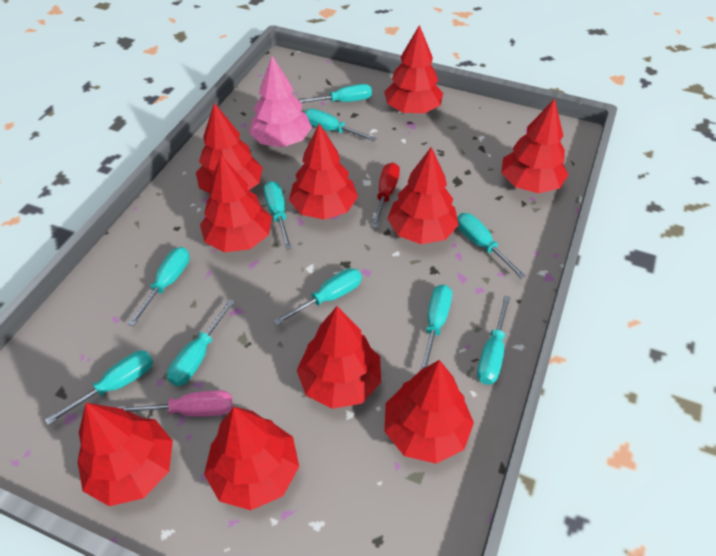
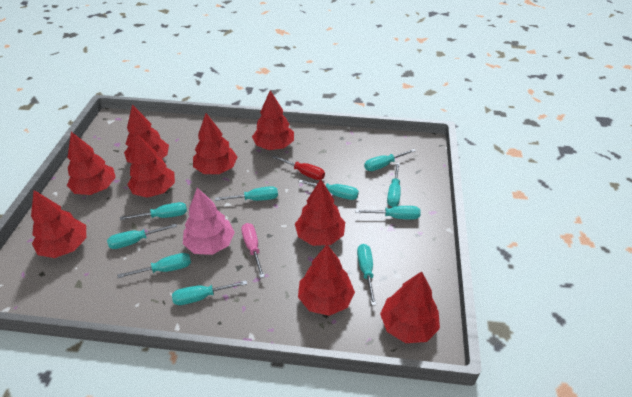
red tree: 10 -> 9

